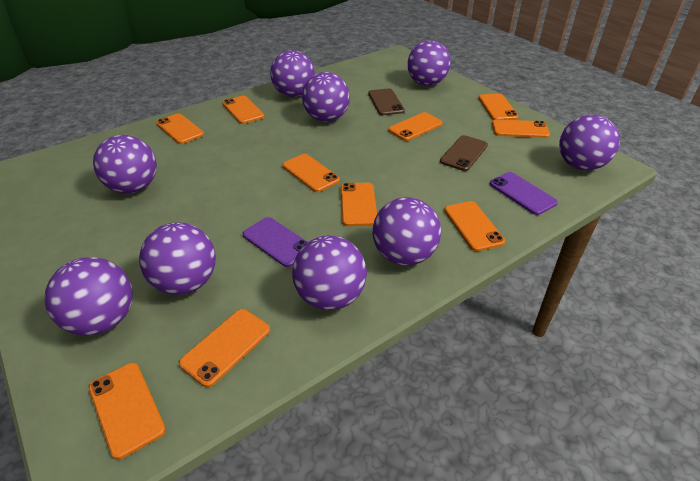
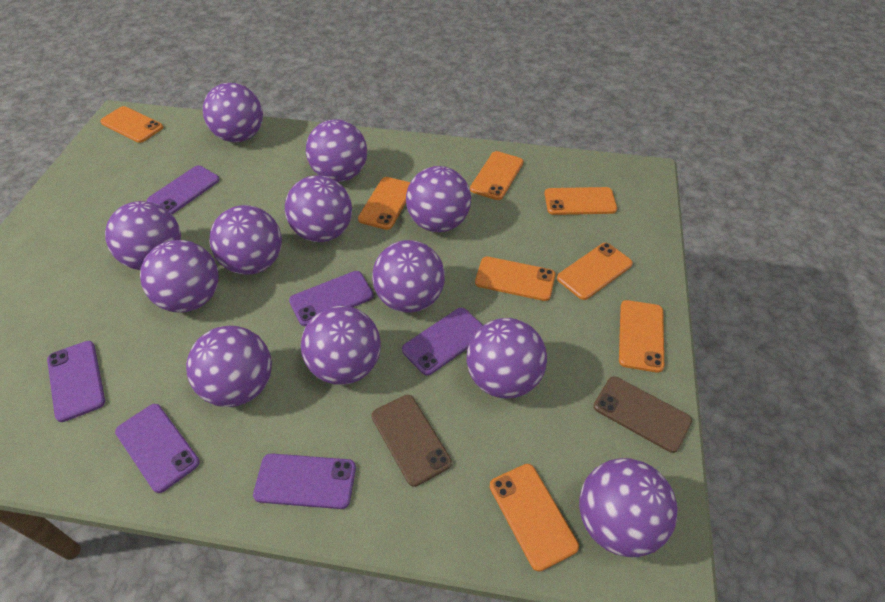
orange phone: 10 -> 8
purple ball: 9 -> 12
purple phone: 2 -> 6

